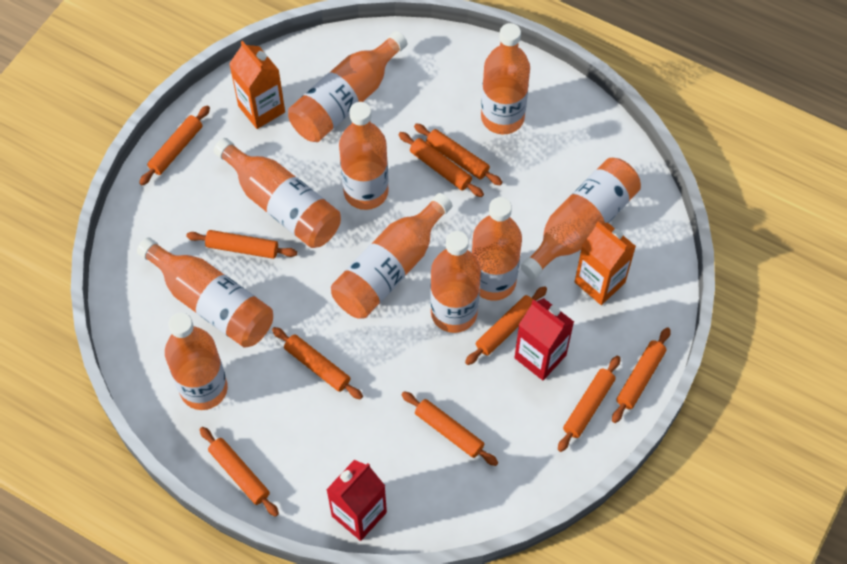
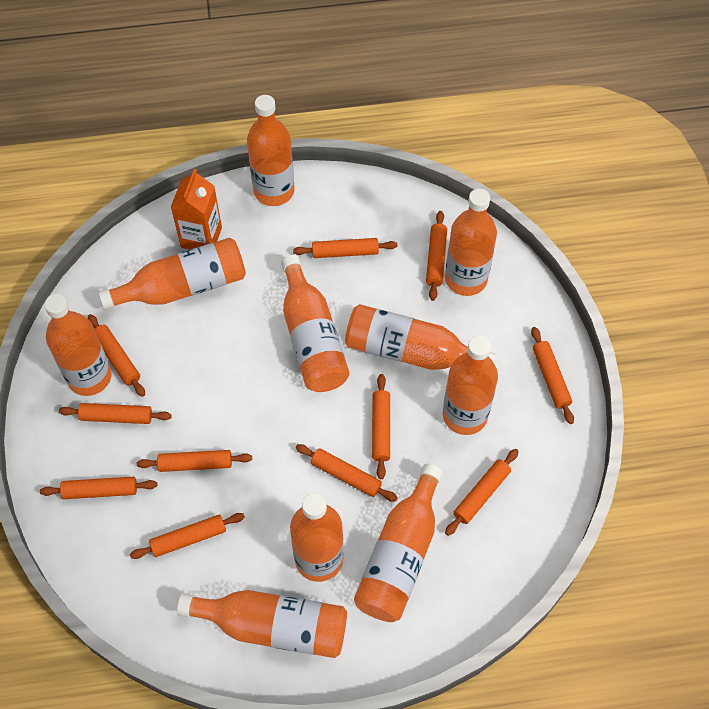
orange carton: 2 -> 1
orange rolling pin: 10 -> 11
red carton: 2 -> 0

